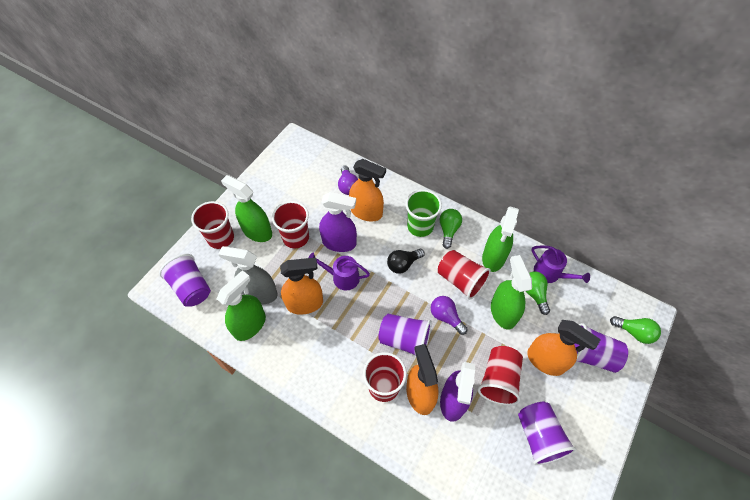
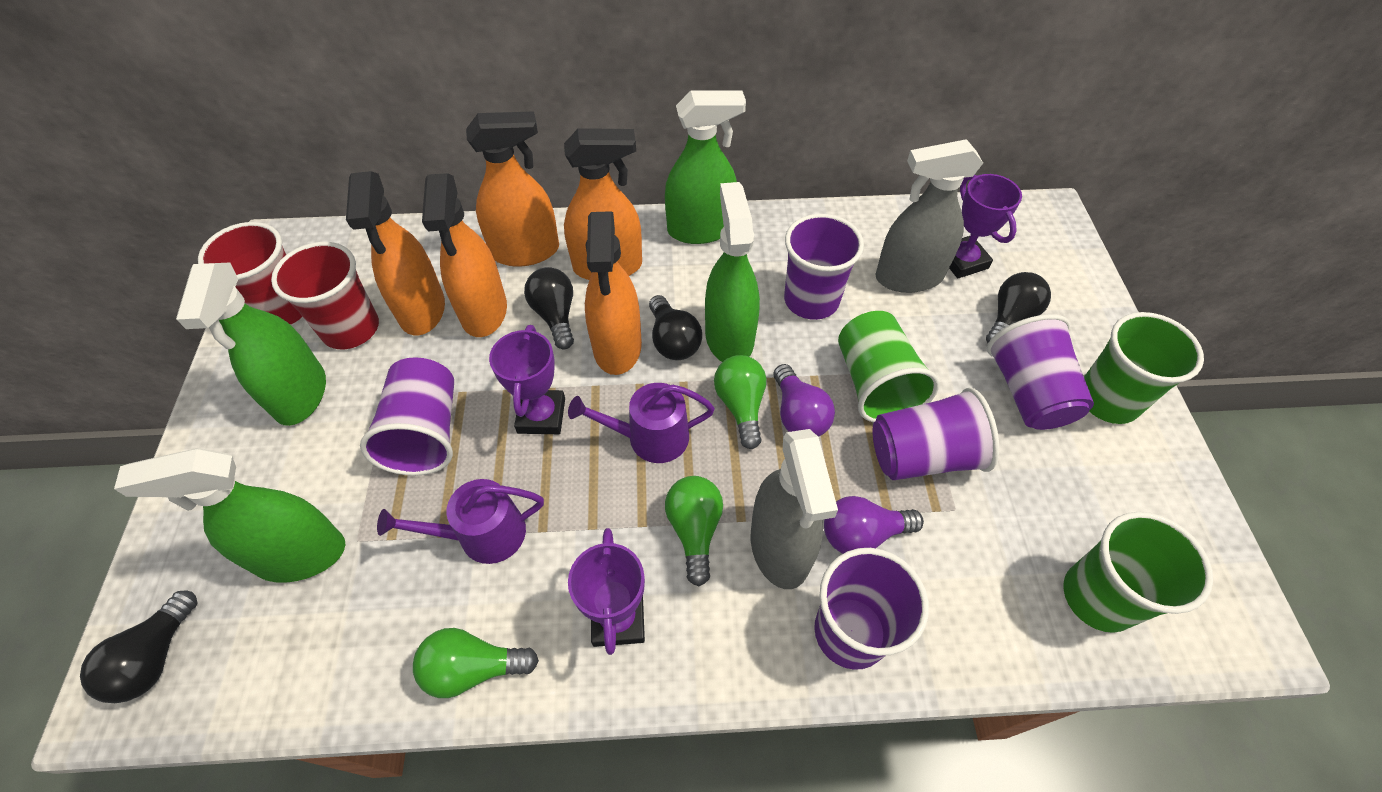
black light bulb: 1 -> 4
green cup: 1 -> 3
grey spray bottle: 1 -> 2
orange spray bottle: 4 -> 5
purple cup: 4 -> 5
purple spray bottle: 2 -> 0
purple trophy: 0 -> 3
red cup: 5 -> 2

